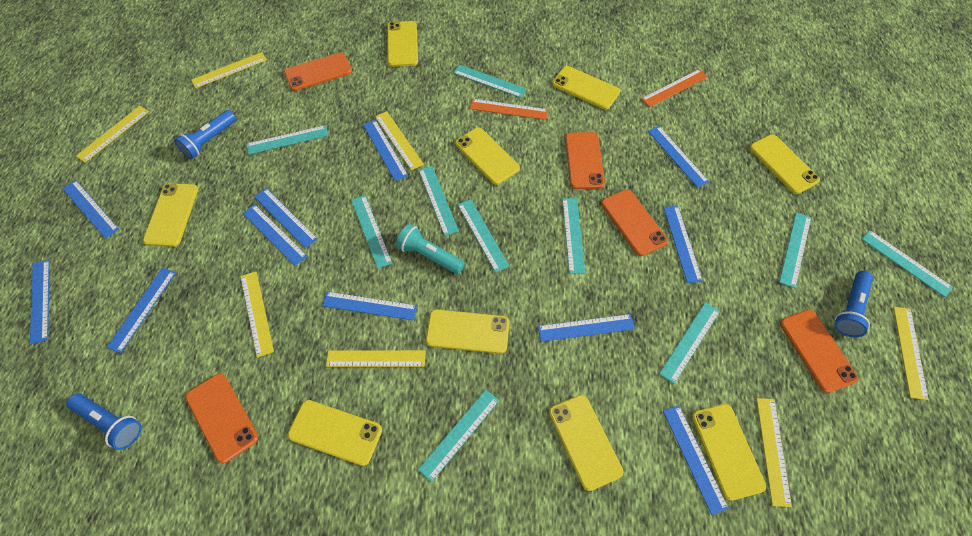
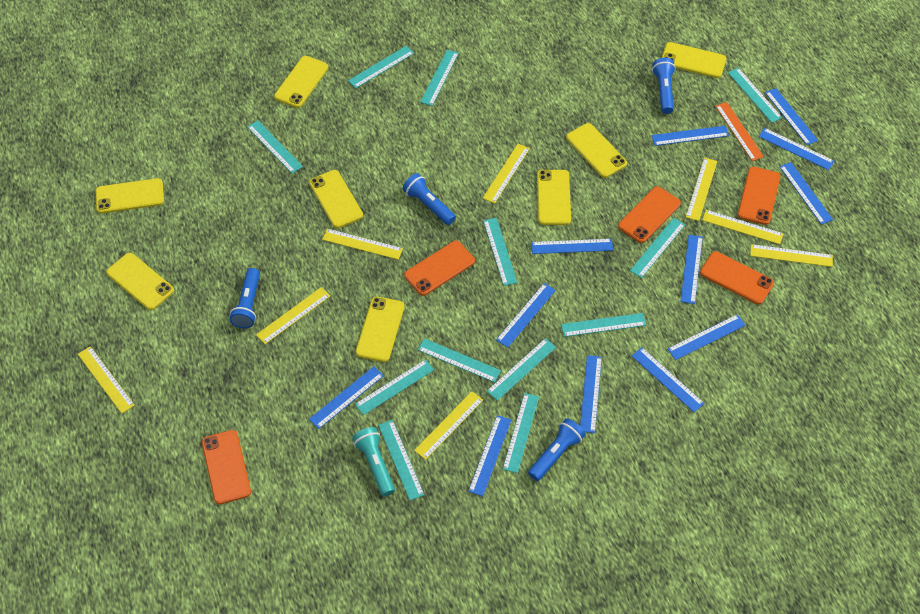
blue flashlight: 3 -> 4
blue ruler: 11 -> 12
orange ruler: 2 -> 1
turquoise ruler: 10 -> 12
yellow phone: 9 -> 8
yellow ruler: 7 -> 8

